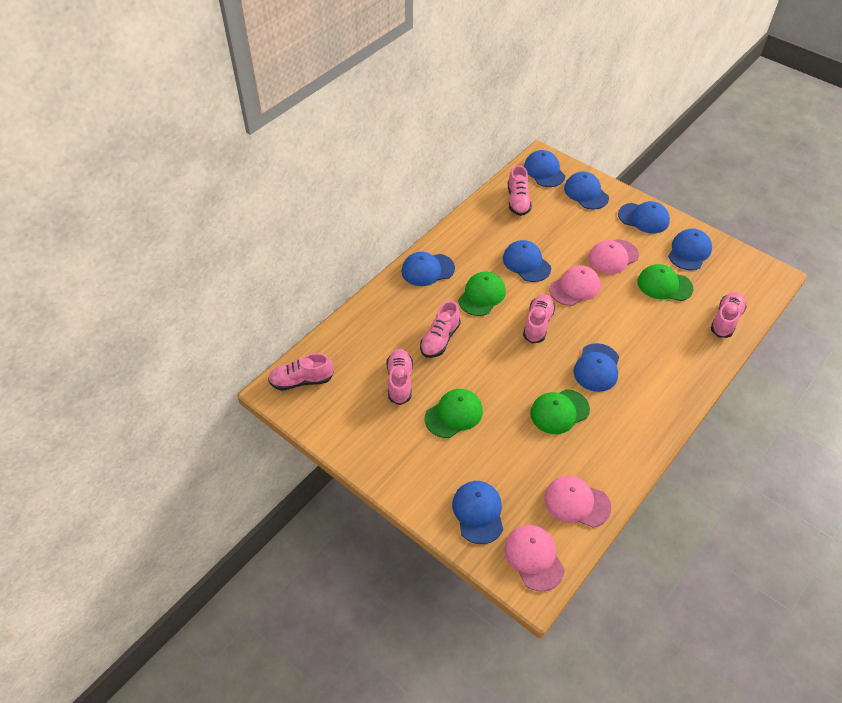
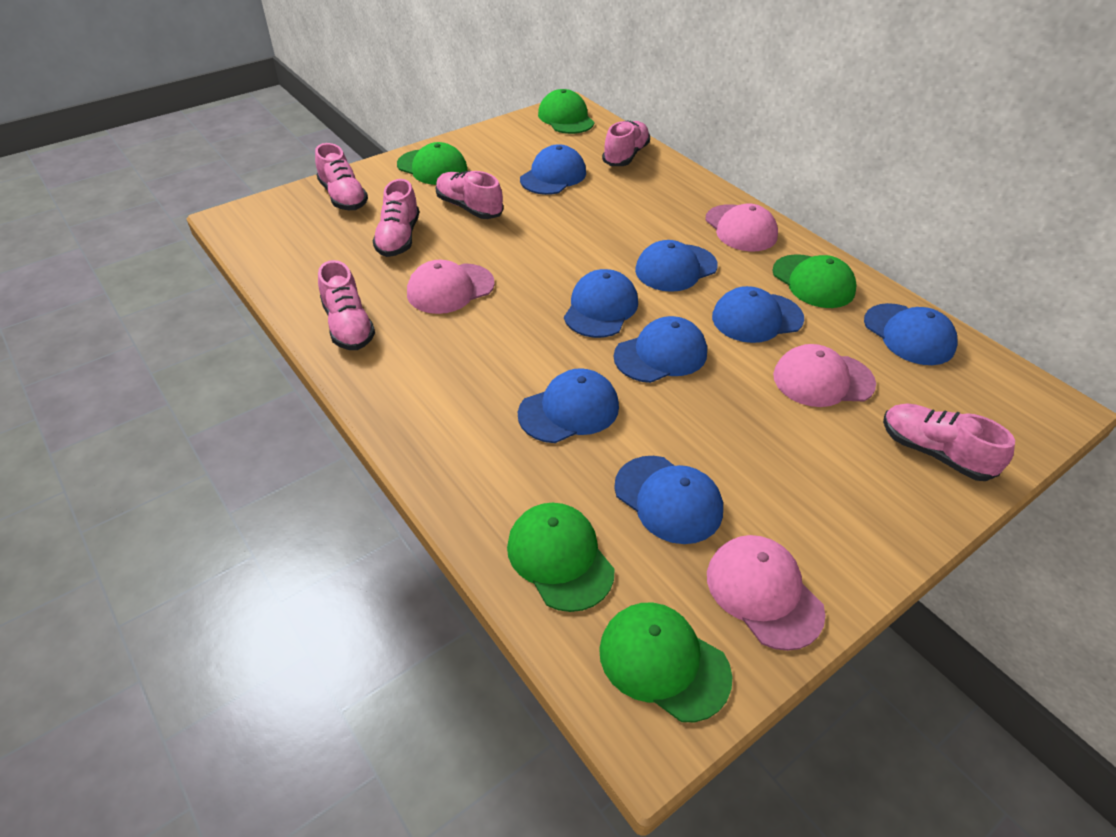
green cap: 4 -> 5

